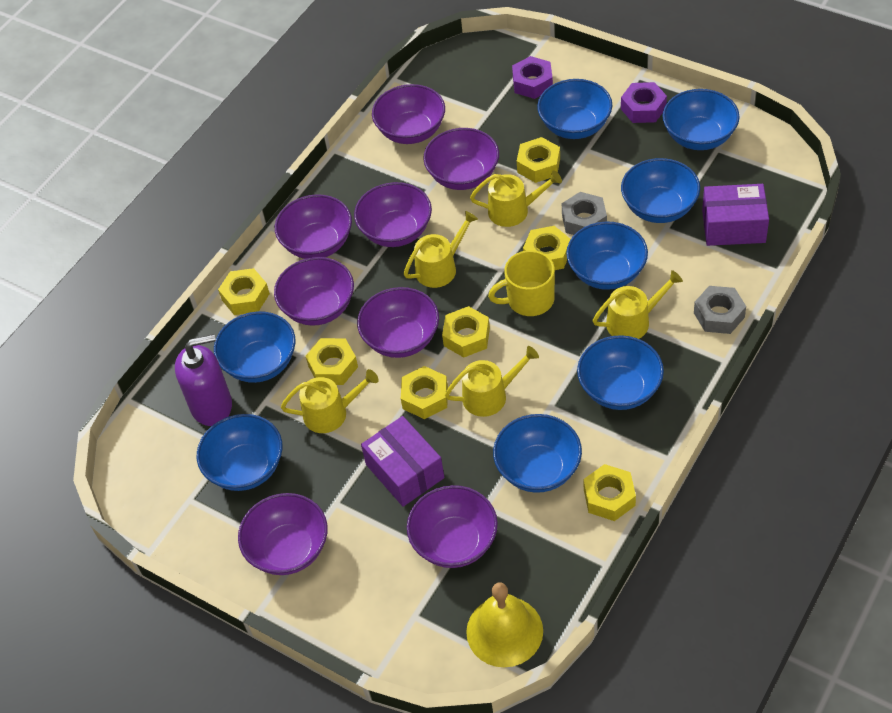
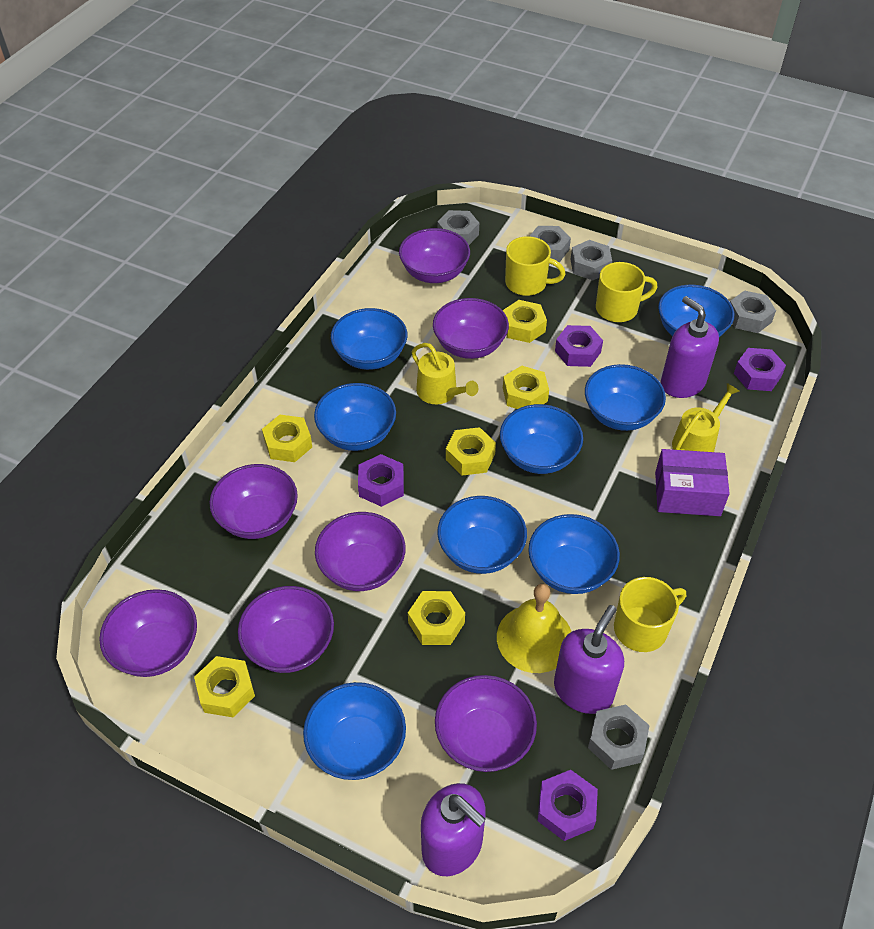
grey nut: 2 -> 5
purple bowl: 8 -> 7
purple box: 2 -> 1
purple nut: 2 -> 4
purple soap dispenser: 1 -> 3
yellow mug: 1 -> 3
yellow nut: 7 -> 6
yellow watering can: 5 -> 2

